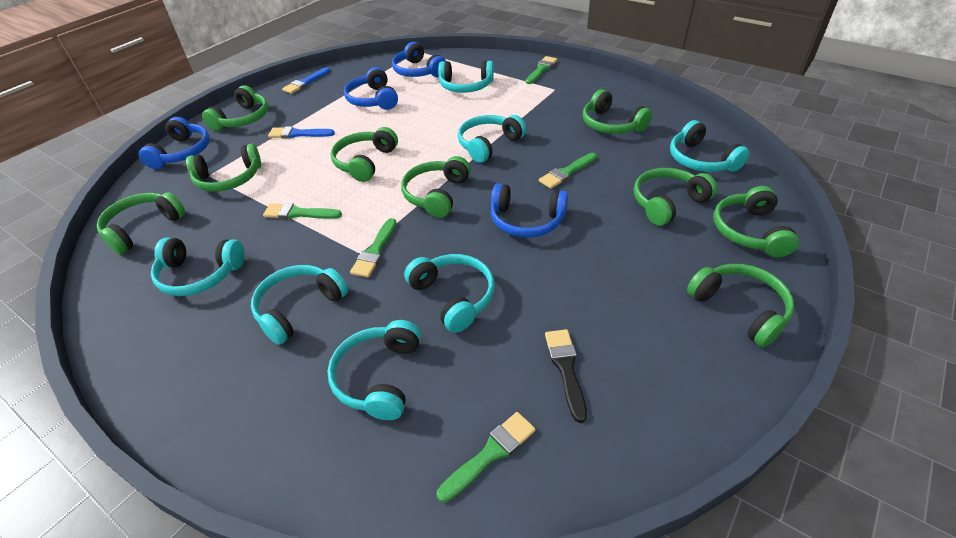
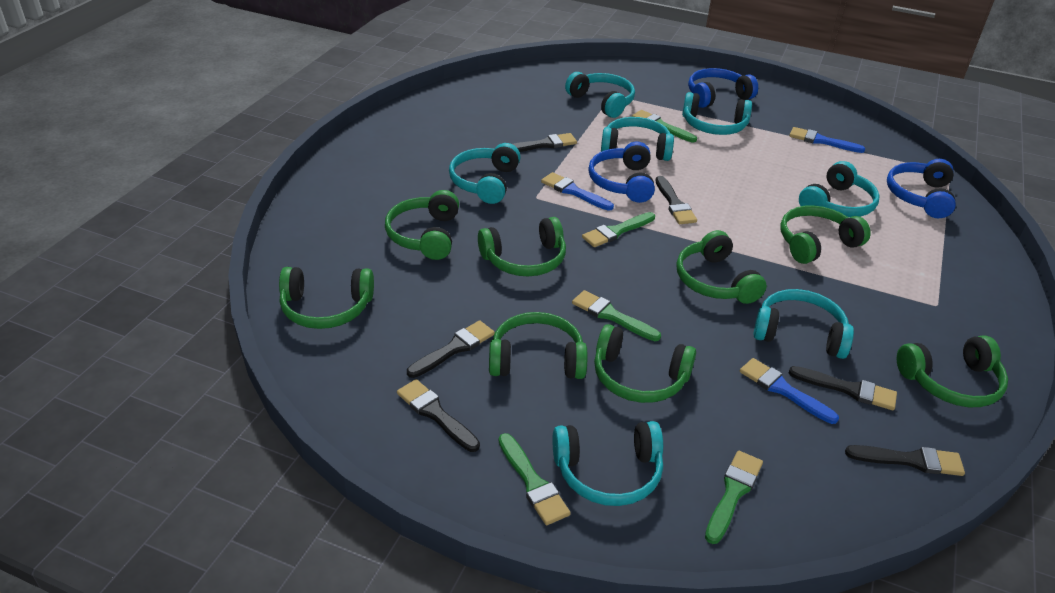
black brush: 1 -> 6
blue brush: 2 -> 3
blue headphones: 4 -> 3
green headphones: 9 -> 8

